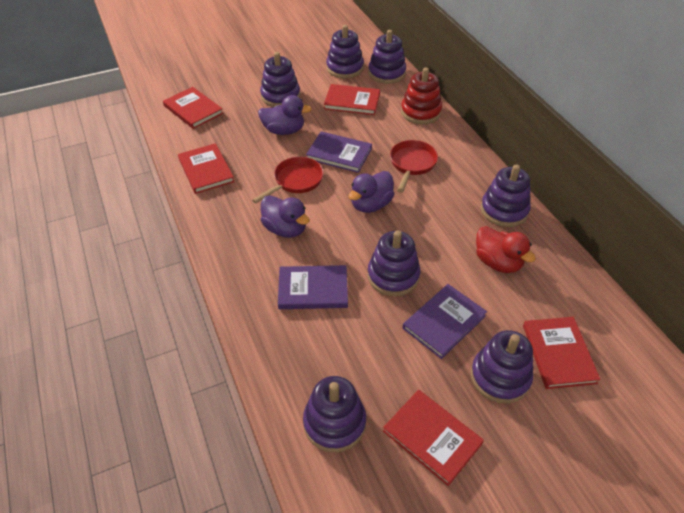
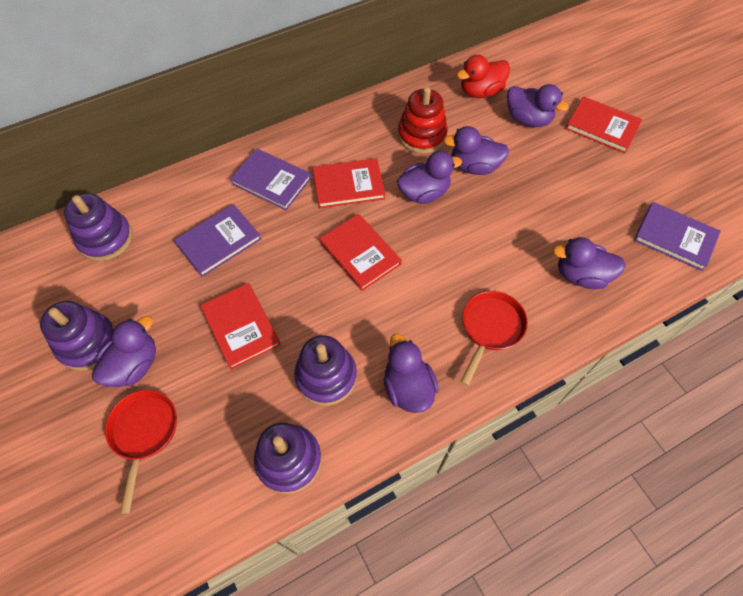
purple duck: 3 -> 6
purple stacking toy: 7 -> 4
red book: 5 -> 4

